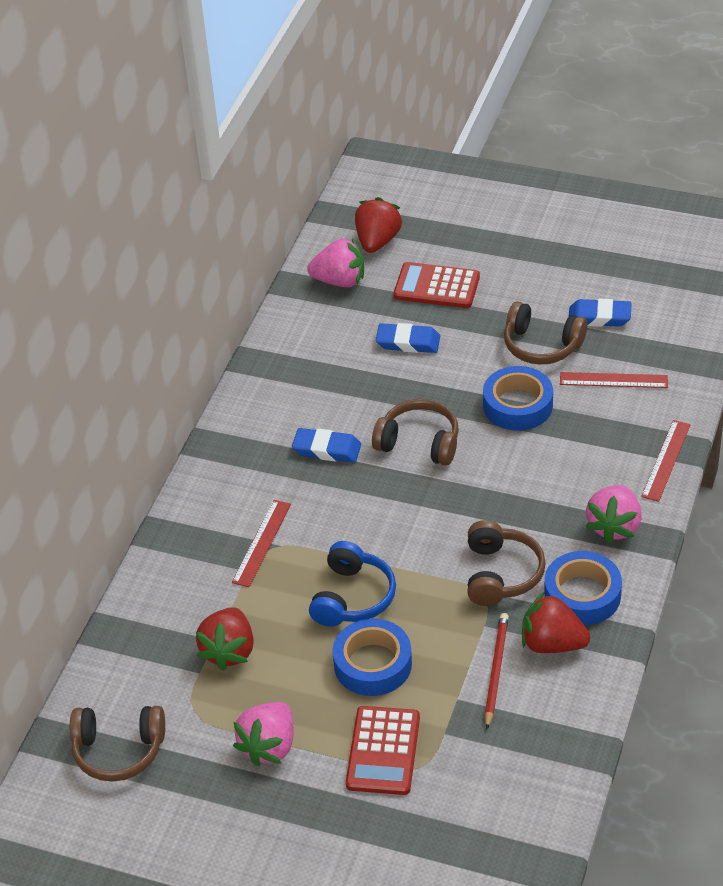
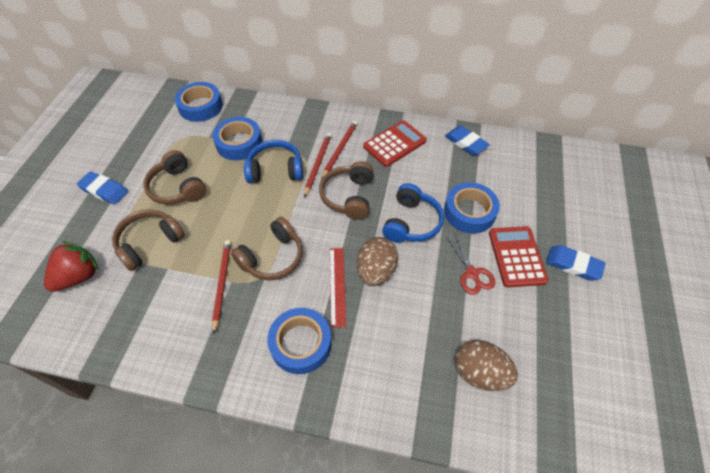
blue headphones: 1 -> 2
blue tape: 3 -> 4
brown egg: 0 -> 2
pink strawberry: 3 -> 0
red pencil: 1 -> 3
red ruler: 3 -> 1
red scissors: 0 -> 1
red strawberry: 3 -> 1

